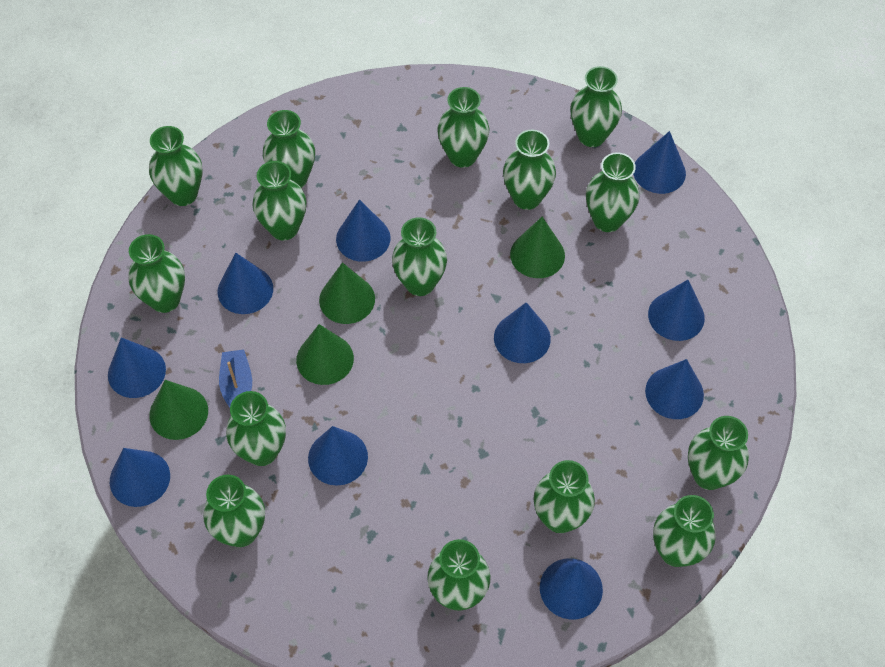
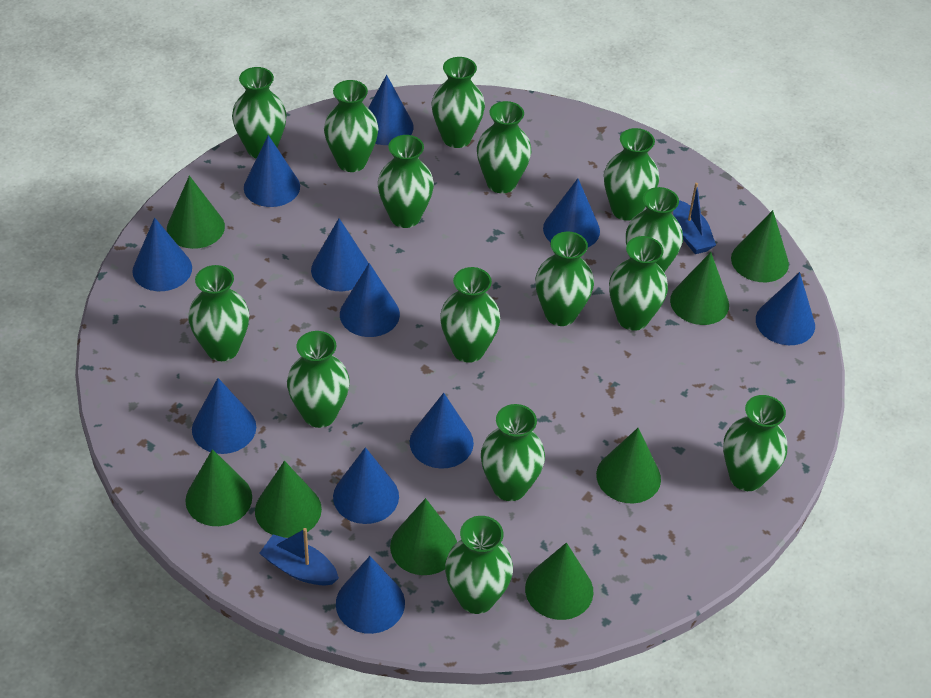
blue boat: 1 -> 2
blue cone: 10 -> 11
green cone: 4 -> 8

